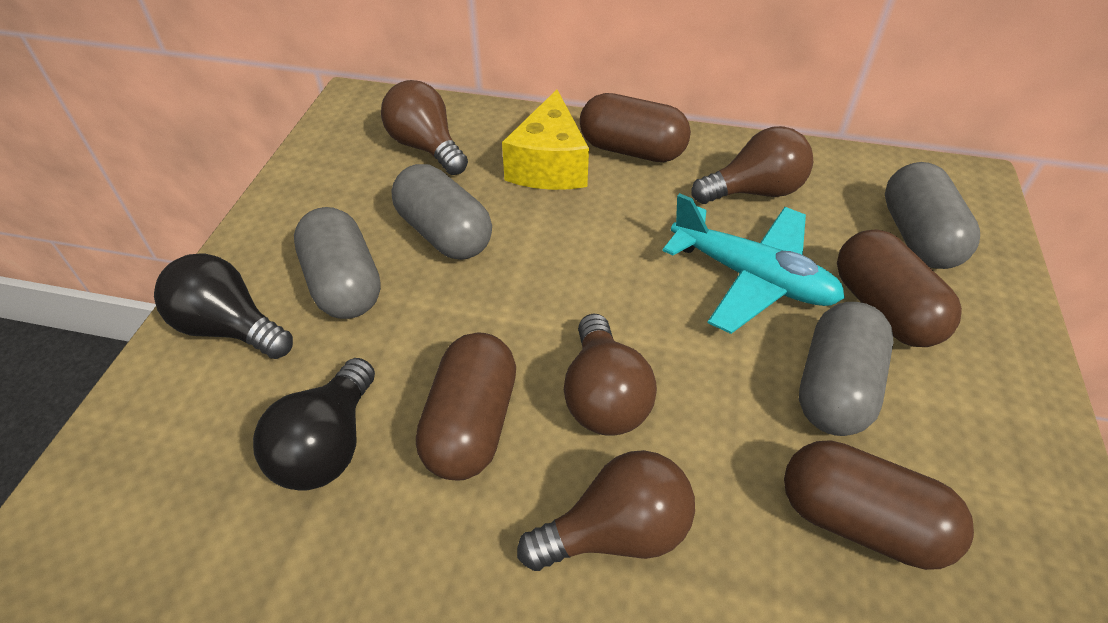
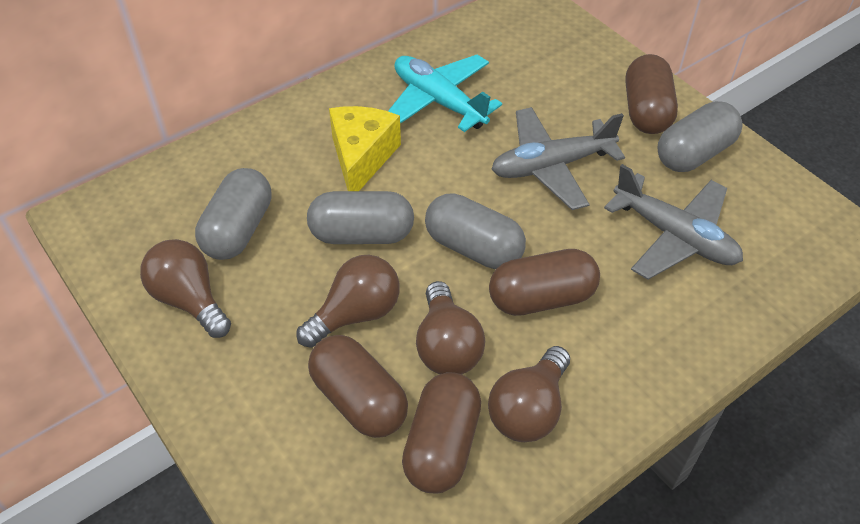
black light bulb: 2 -> 0
grey plane: 0 -> 2

